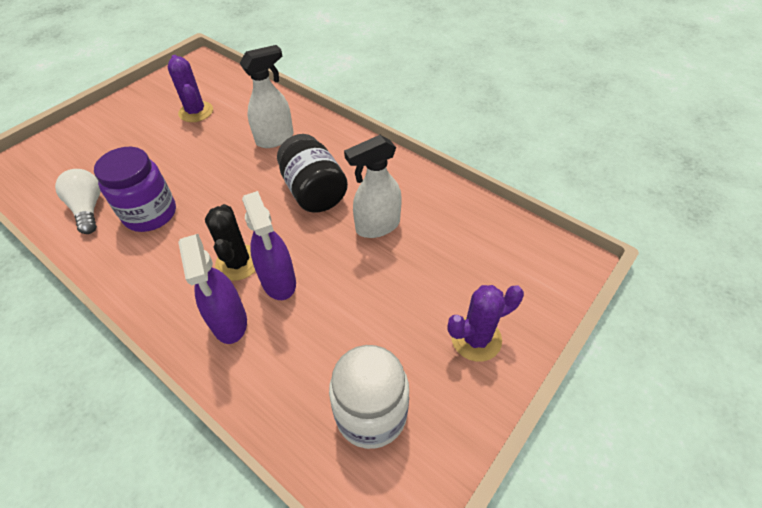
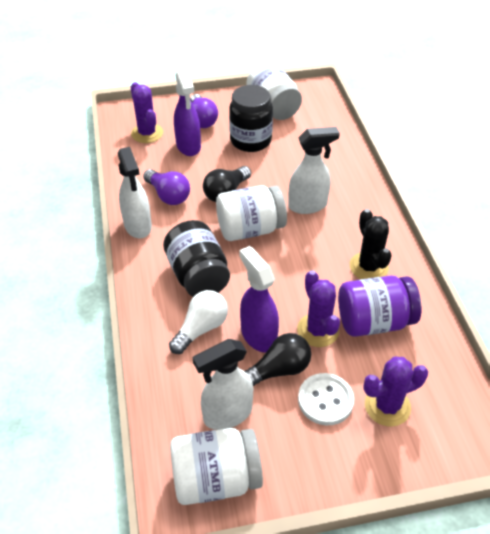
black jar: 1 -> 2
black light bulb: 0 -> 2
purple cactus: 2 -> 3
purple light bulb: 0 -> 2
white button: 0 -> 1
white jar: 1 -> 3
white spray bottle: 2 -> 3

